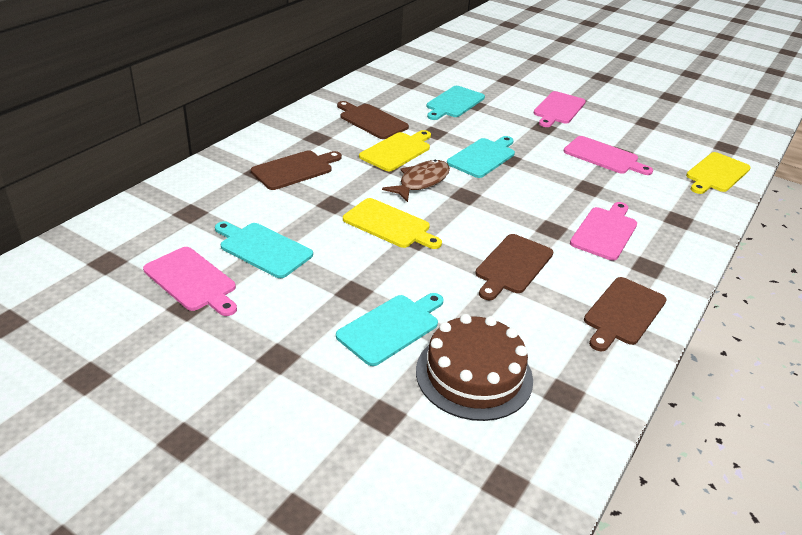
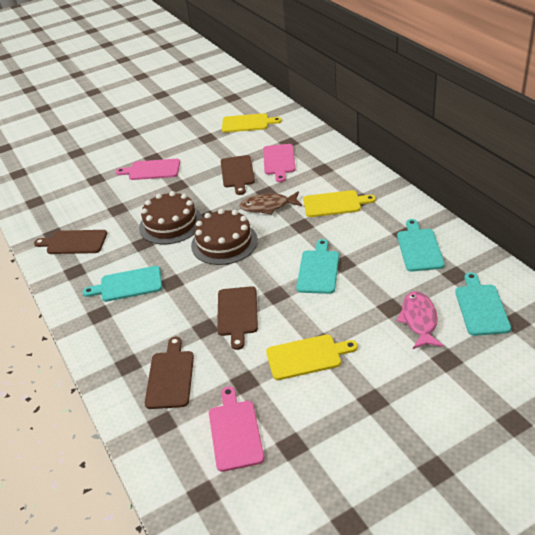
brown cake: 1 -> 2
pink cutting board: 4 -> 3
pink fish: 0 -> 1

